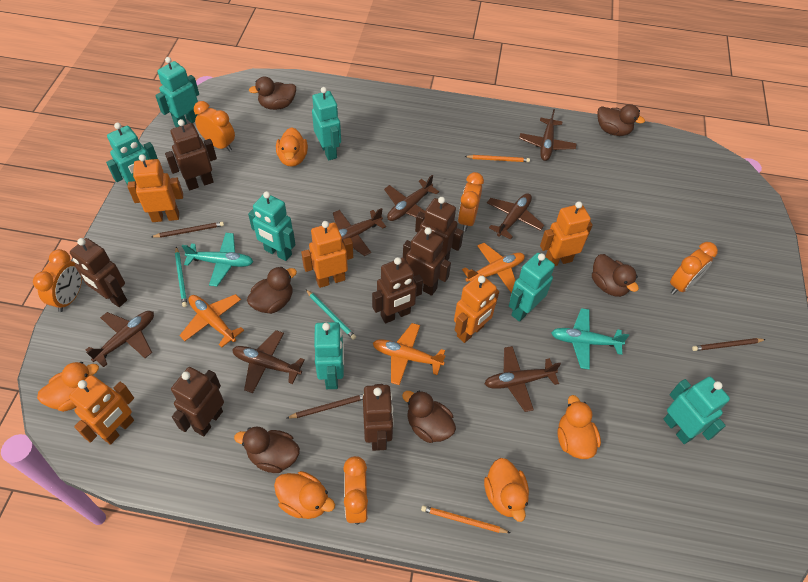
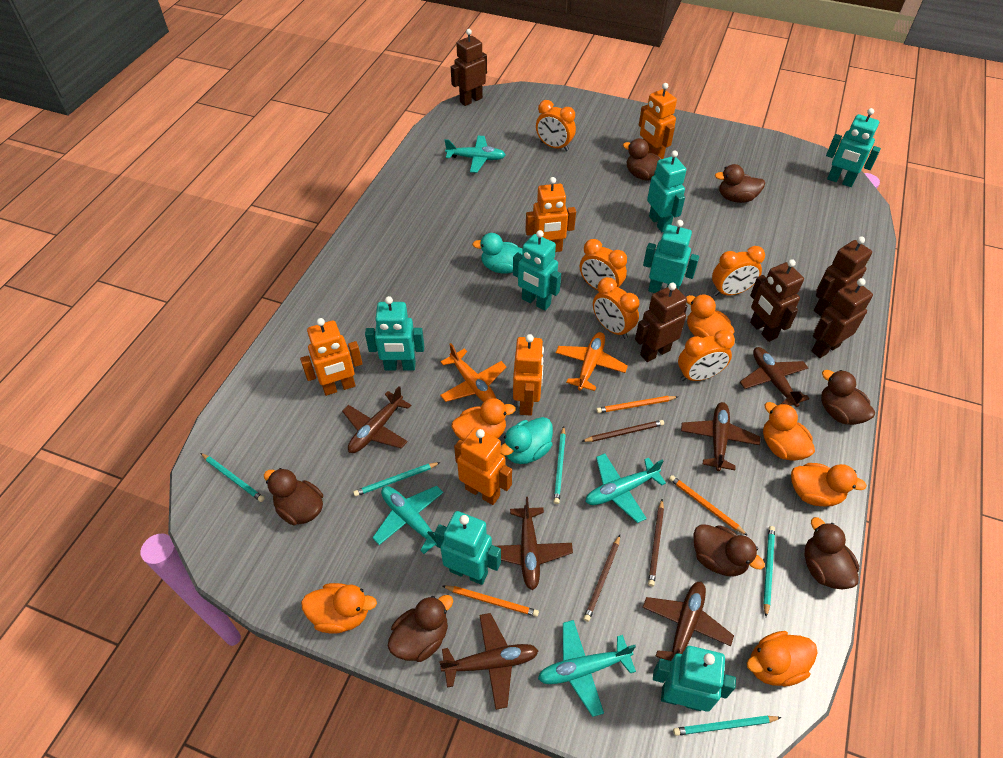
brown duck: 6 -> 7
brown plane: 7 -> 6
brown robot: 7 -> 5
orange duck: 5 -> 6
orange pencil: 2 -> 3
orange plane: 3 -> 2
turquoise duck: 0 -> 2
turquoise pencil: 2 -> 5
turquoise plane: 2 -> 4

